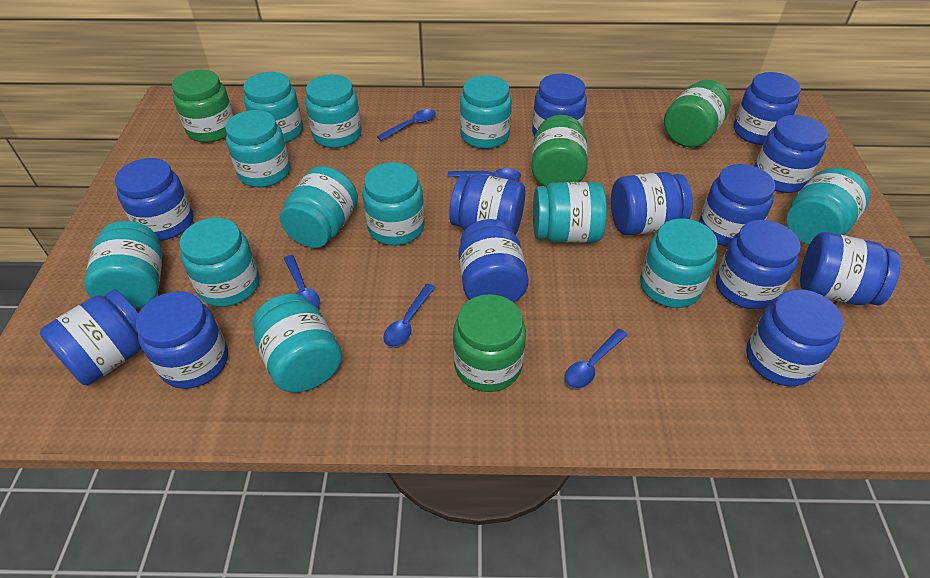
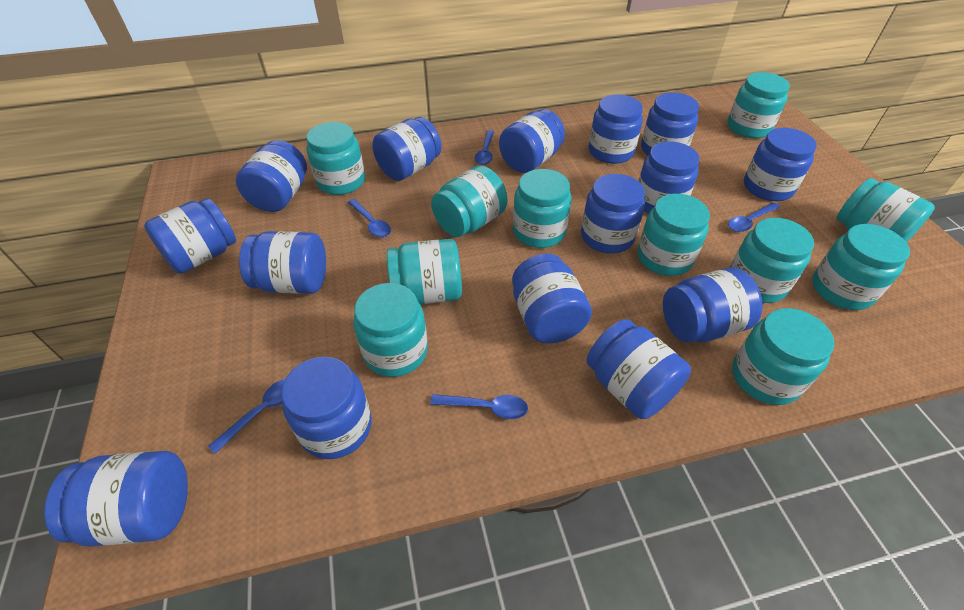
blue jar: 13 -> 15
green jar: 4 -> 0
turquoise jar: 12 -> 11

